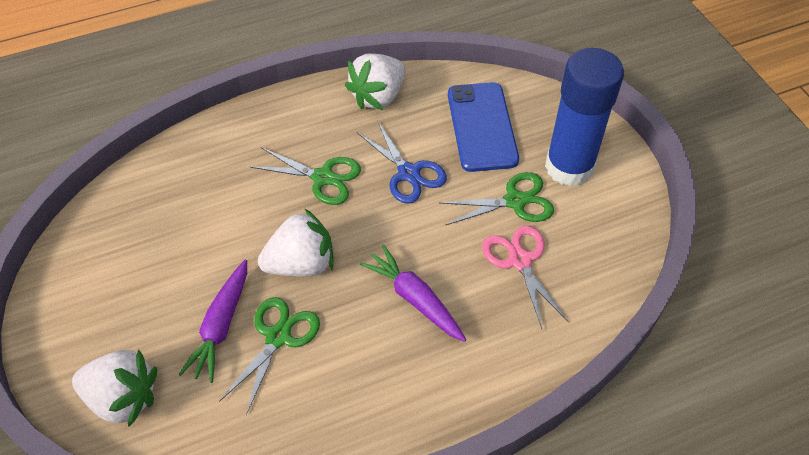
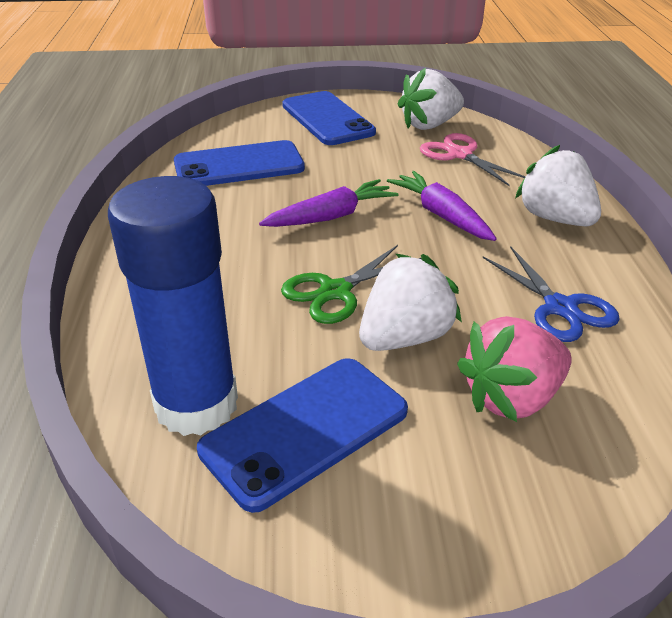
blue phone: 1 -> 3
green scissors: 3 -> 1
pink strawberry: 0 -> 1

